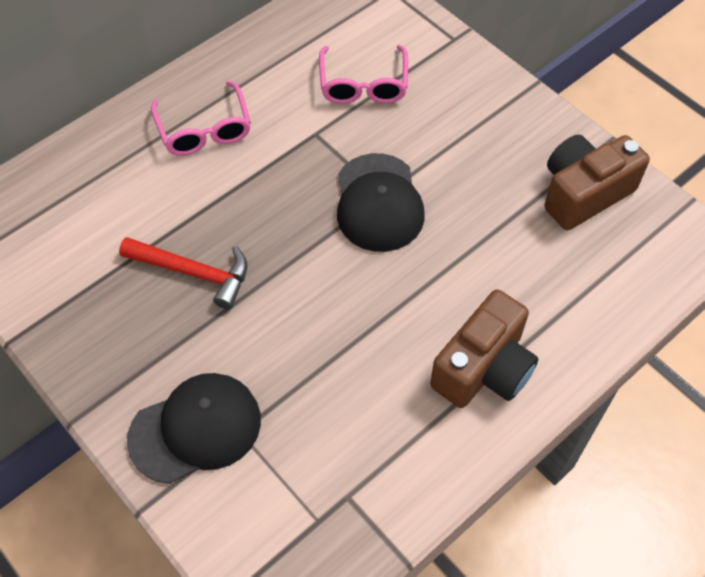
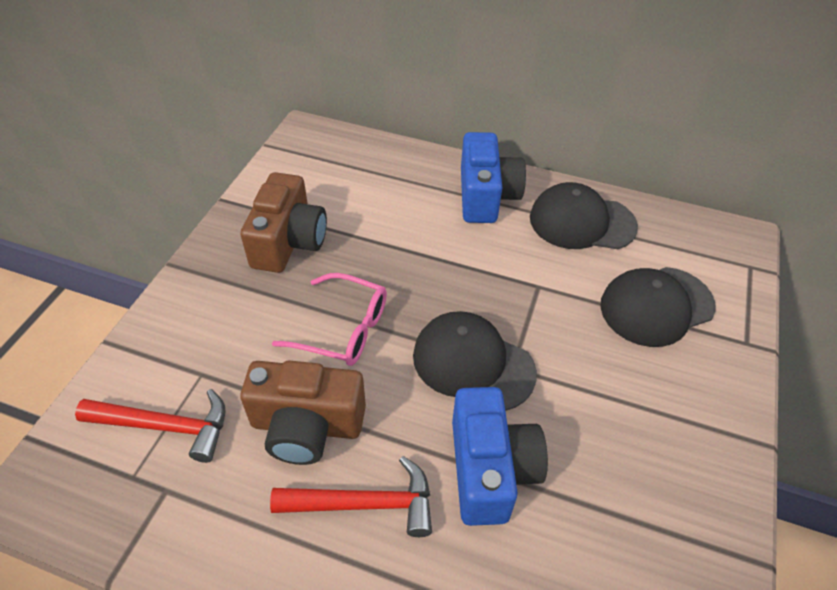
black cap: 2 -> 3
blue camera: 0 -> 2
pink glasses: 2 -> 1
red hammer: 1 -> 2

